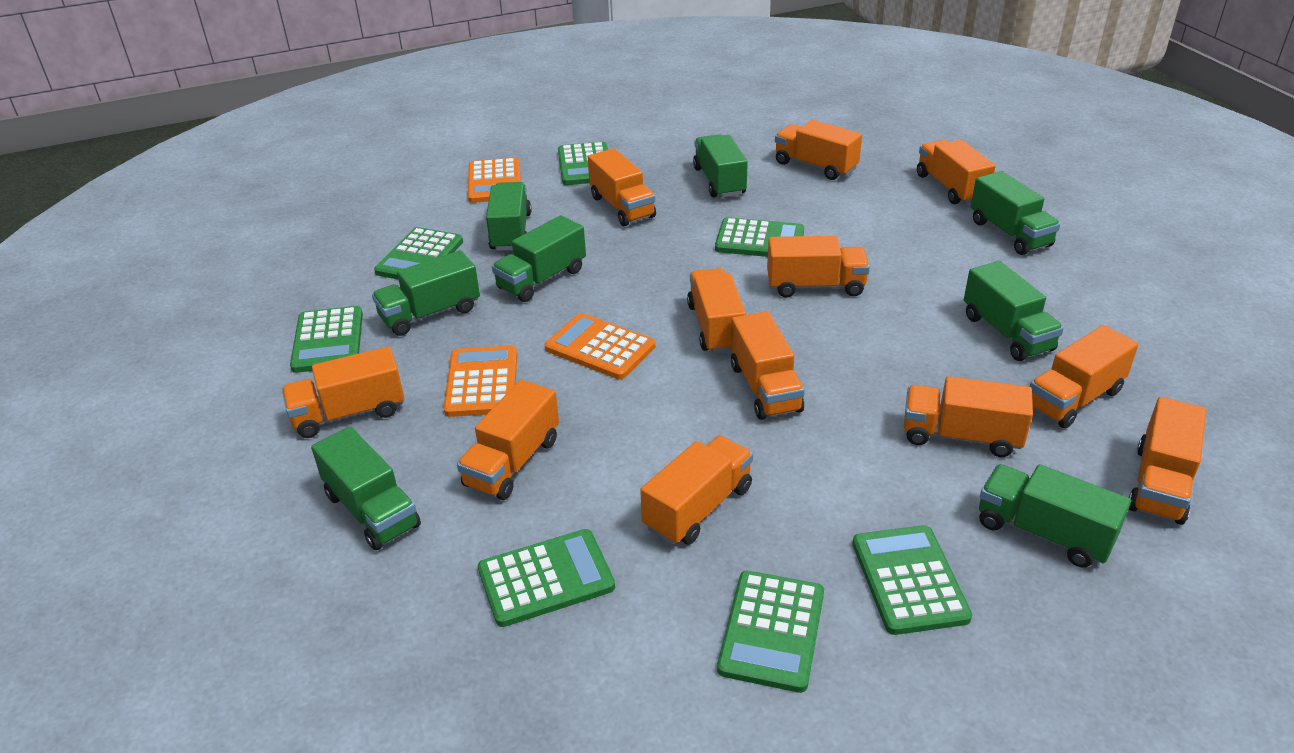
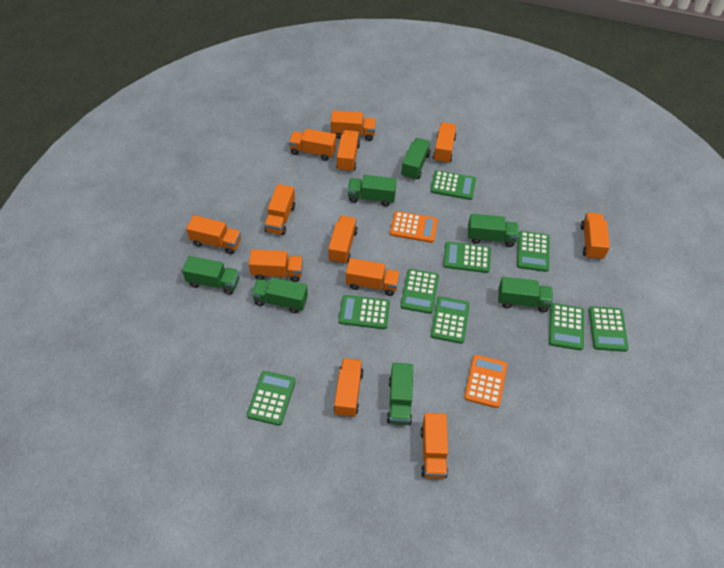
green calculator: 7 -> 9
green truck: 8 -> 7
orange calculator: 3 -> 2

